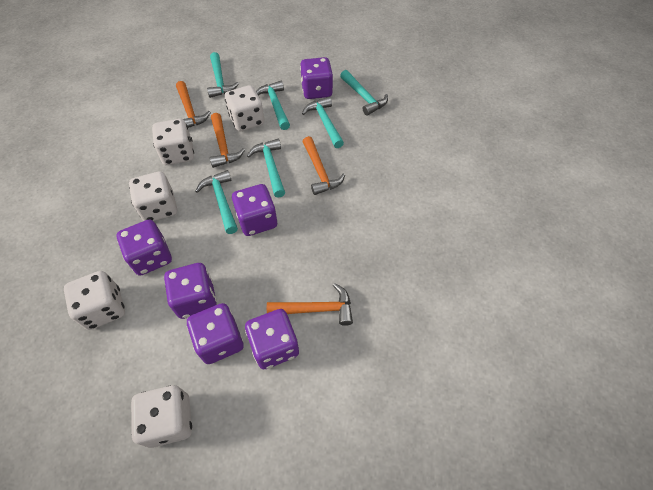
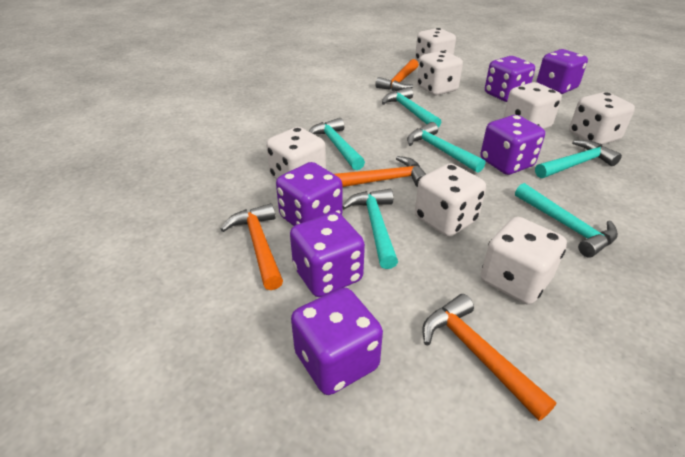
white dice: 5 -> 7

